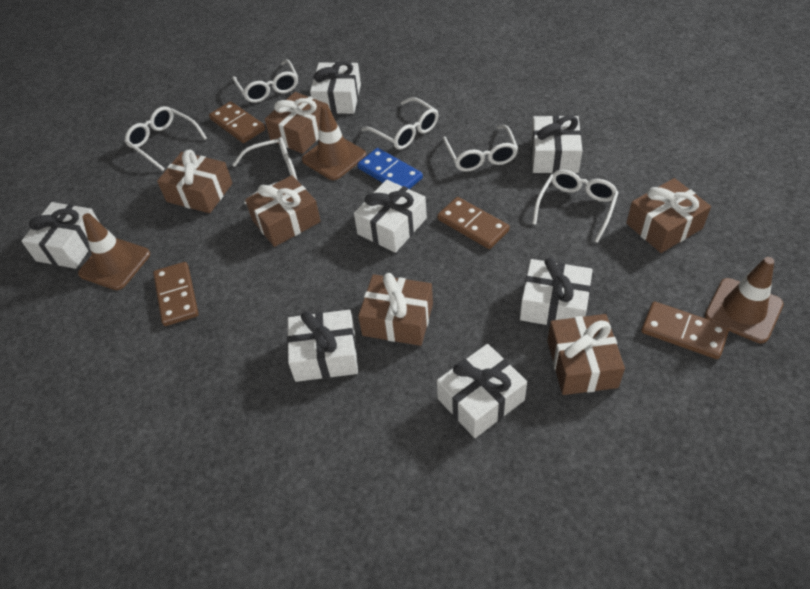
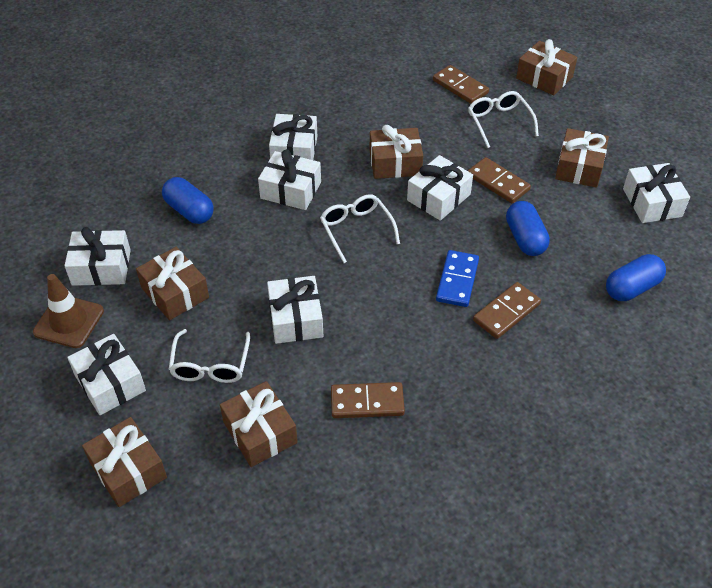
blue capsule: 0 -> 3
brown traffic cone: 3 -> 1
white glasses: 6 -> 3

